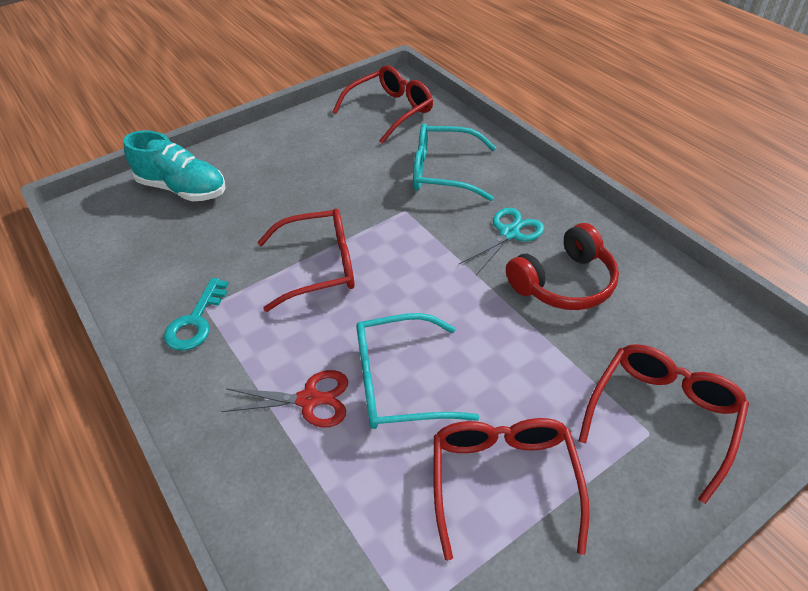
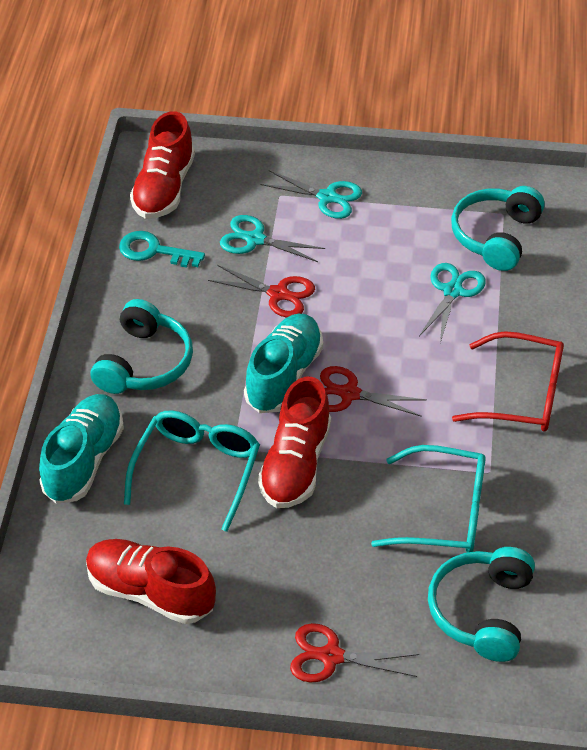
red glasses: 4 -> 1
red headphones: 1 -> 0
red scissors: 1 -> 3
red shoe: 0 -> 3
turquoise headphones: 0 -> 3
turquoise scissors: 1 -> 3
turquoise shoe: 1 -> 2

